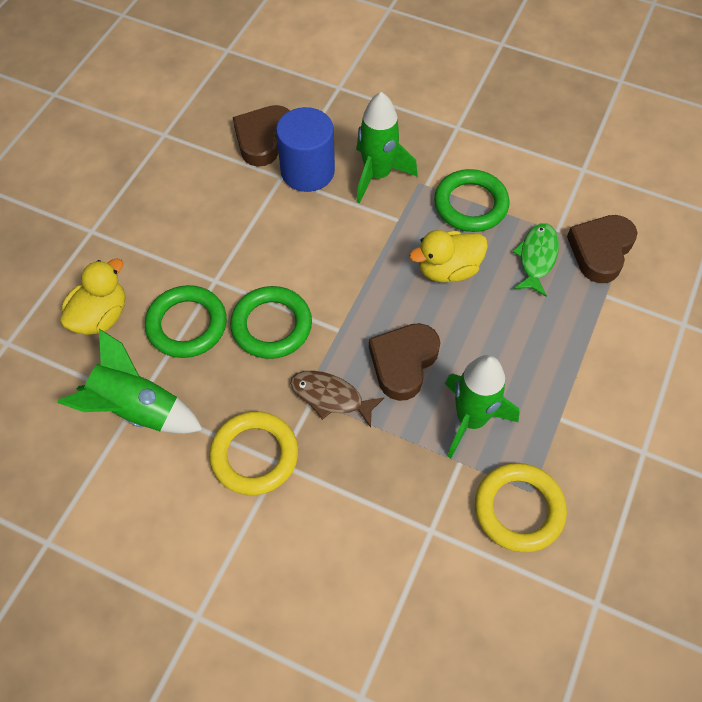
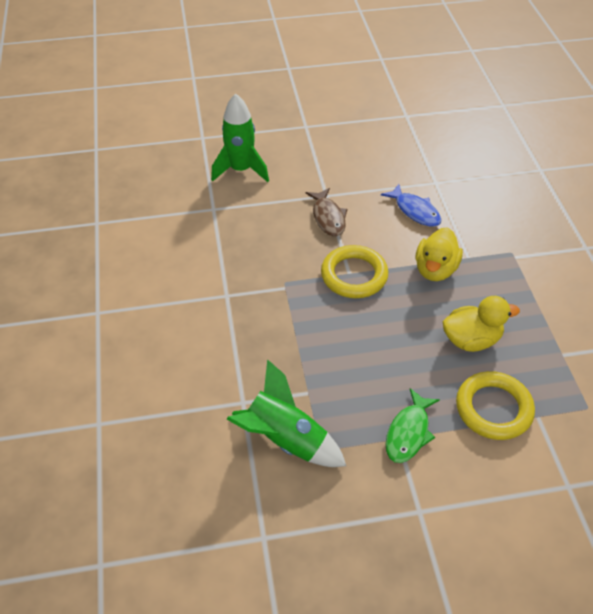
blue cylinder: 1 -> 0
blue fish: 0 -> 1
brown heart: 3 -> 0
green ring: 3 -> 0
green rocket: 3 -> 2

